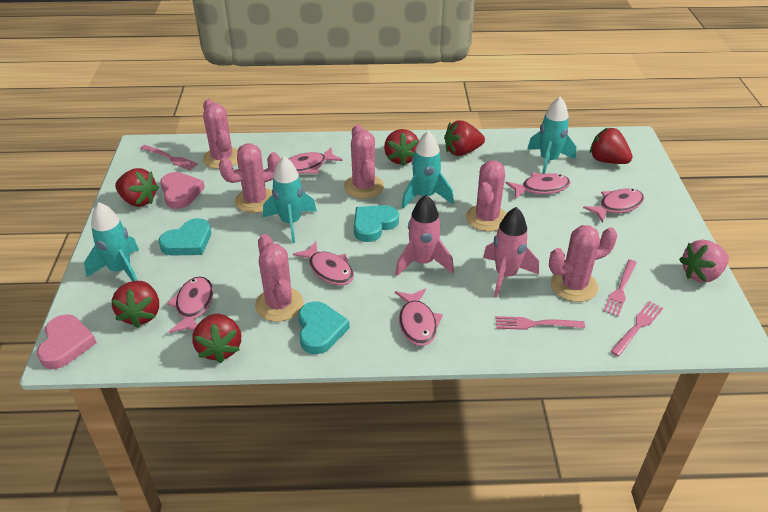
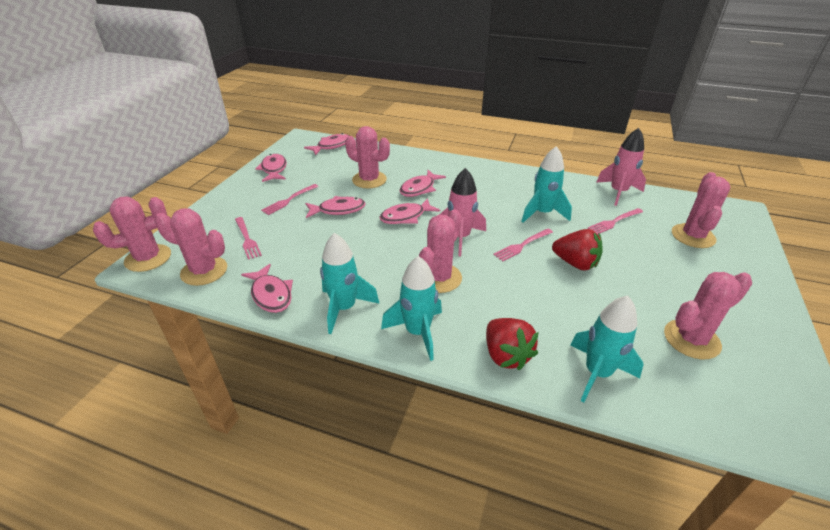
pink heart: 2 -> 0
pink strawberry: 1 -> 0
red strawberry: 6 -> 2
turquoise heart: 3 -> 0

